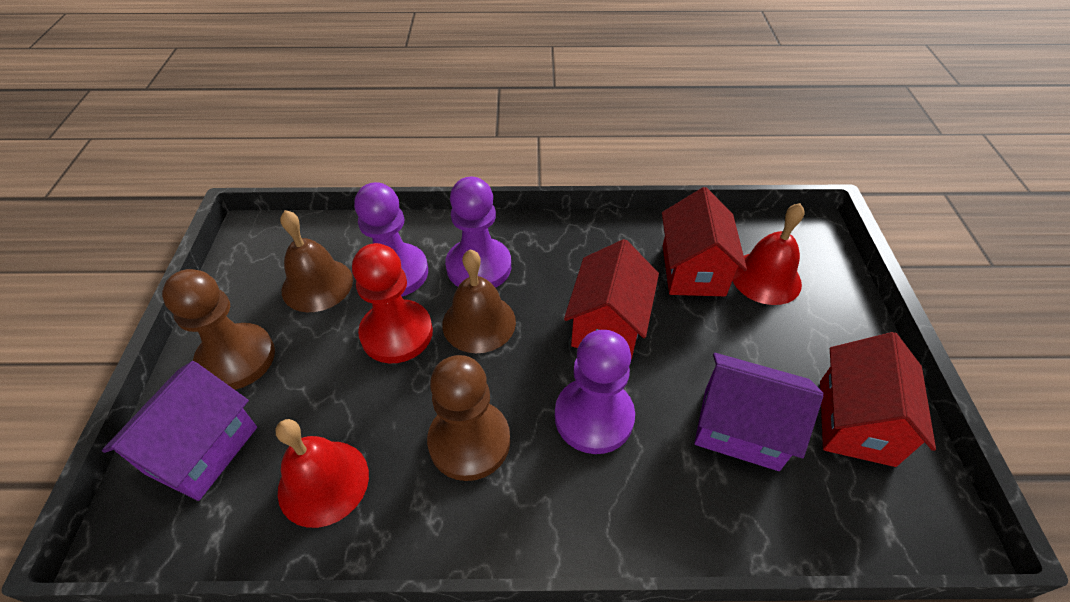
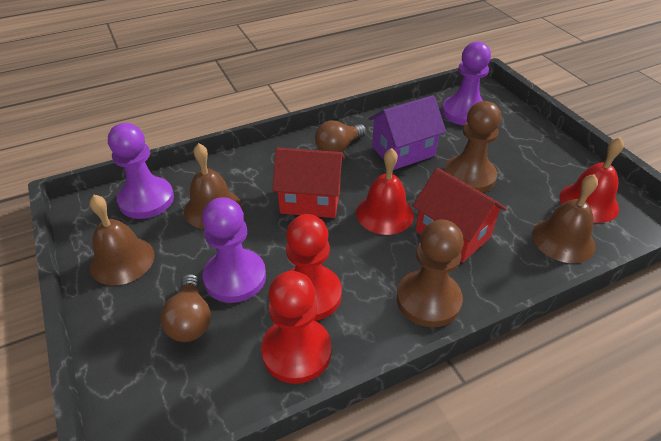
brown bell: 2 -> 3
brown light bulb: 0 -> 2
purple house: 2 -> 1
red house: 3 -> 2
red pawn: 1 -> 2

